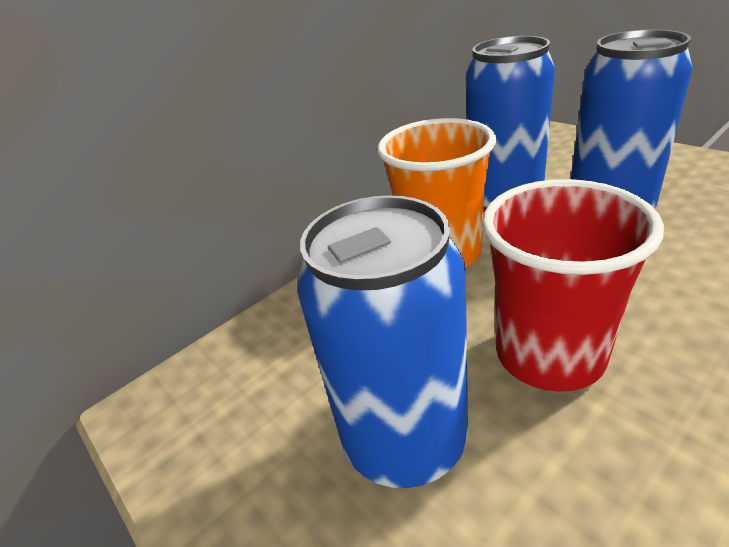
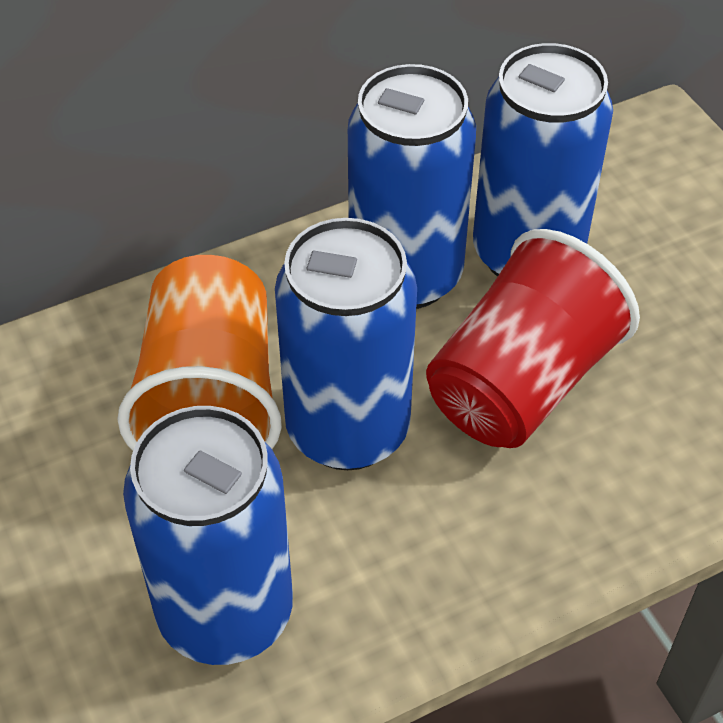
blue can: 3 -> 4

